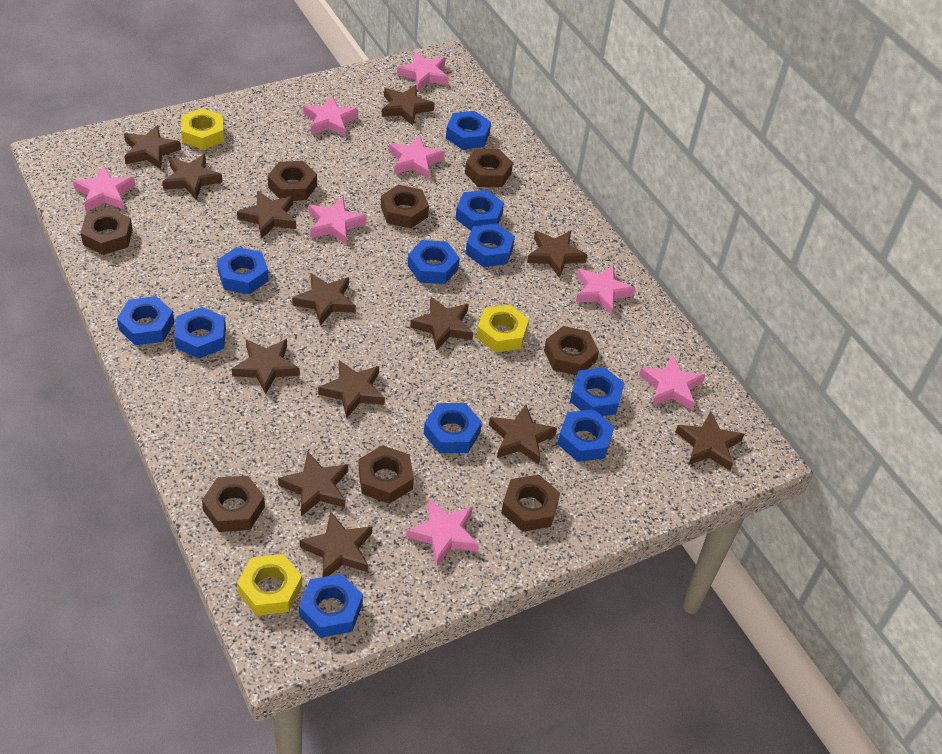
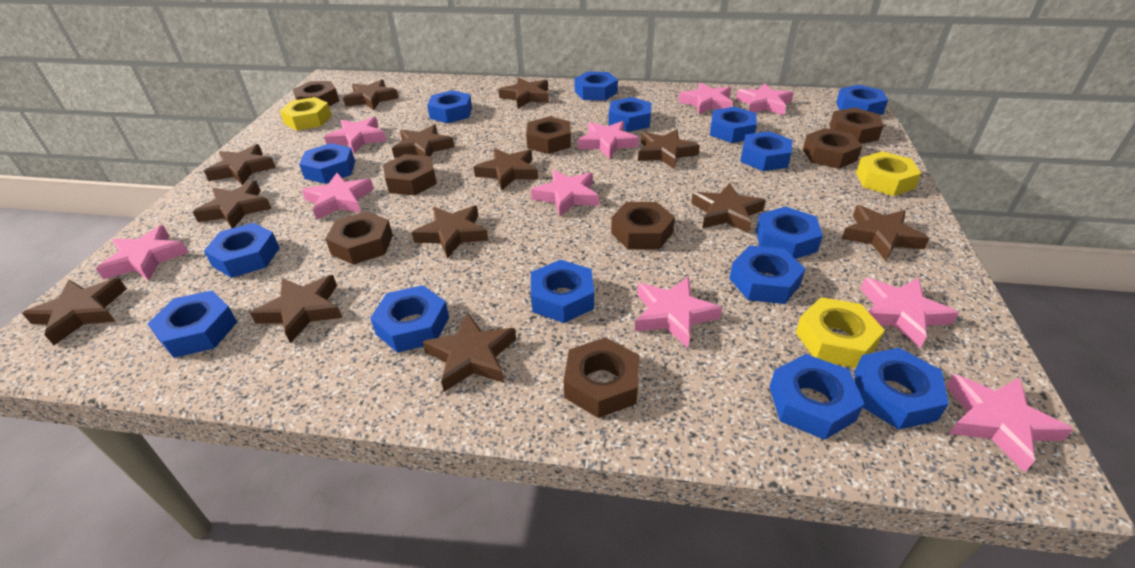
blue nut: 11 -> 15
pink star: 8 -> 10

